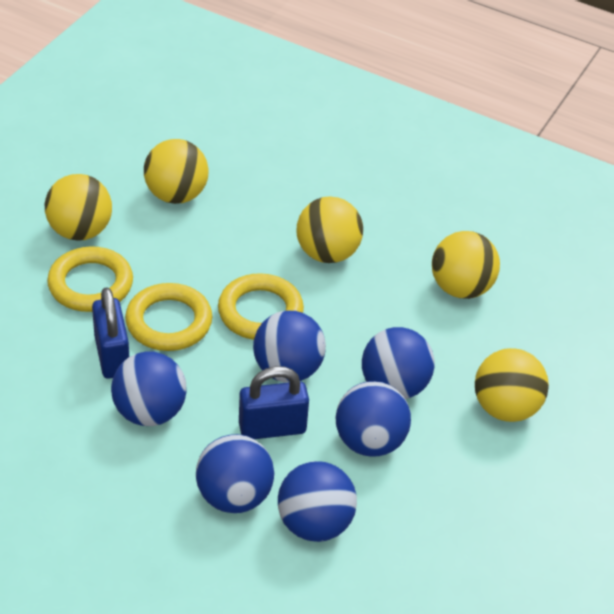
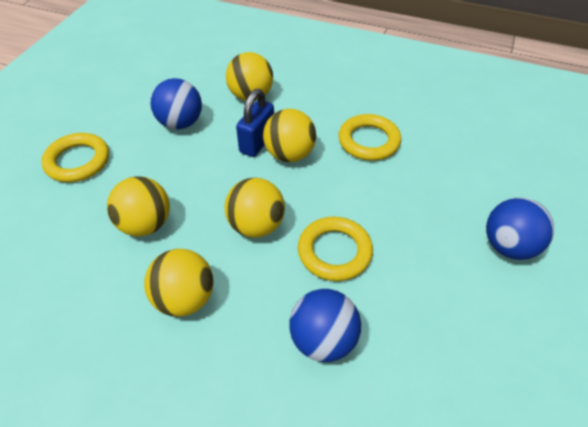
blue ball: 6 -> 3
blue padlock: 2 -> 1

